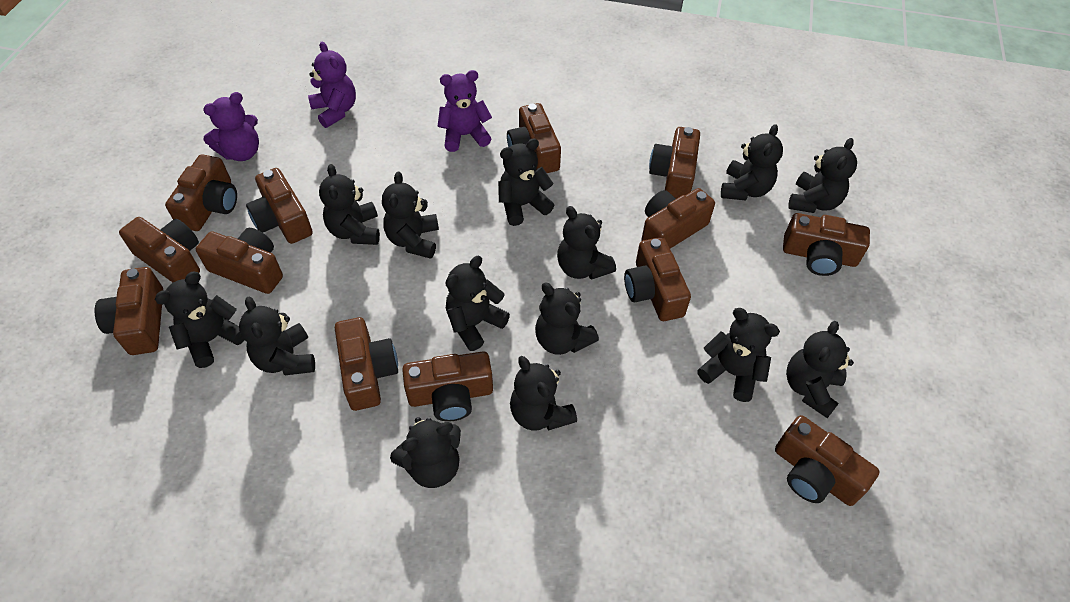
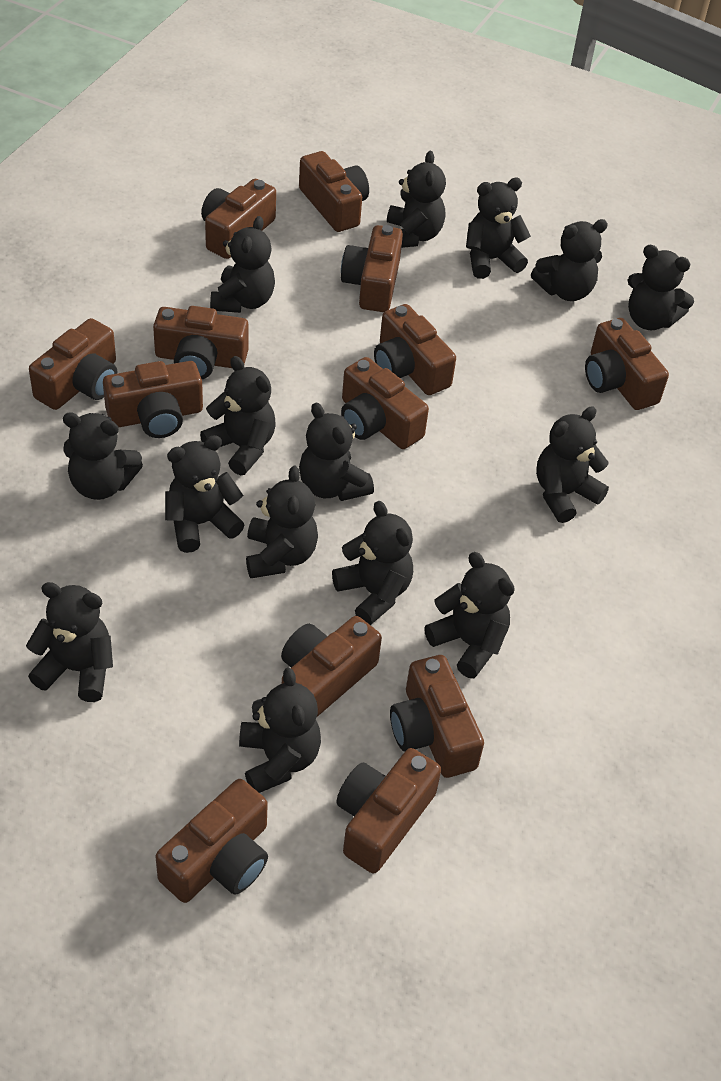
black teddy bear: 14 -> 15
purple teddy bear: 3 -> 0

